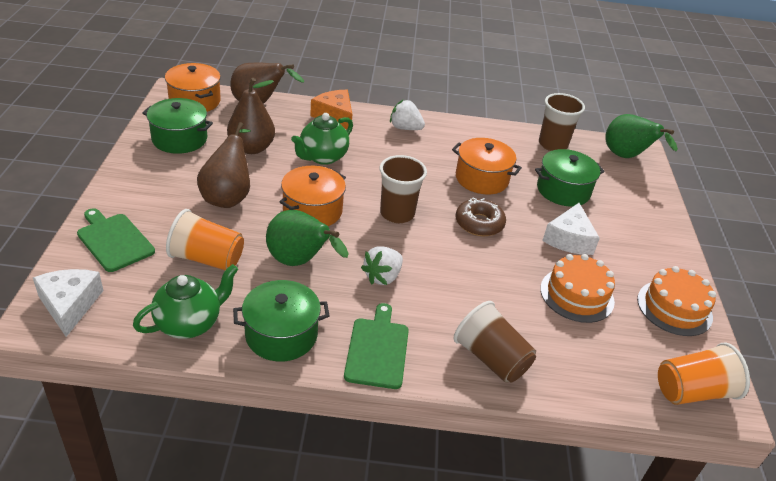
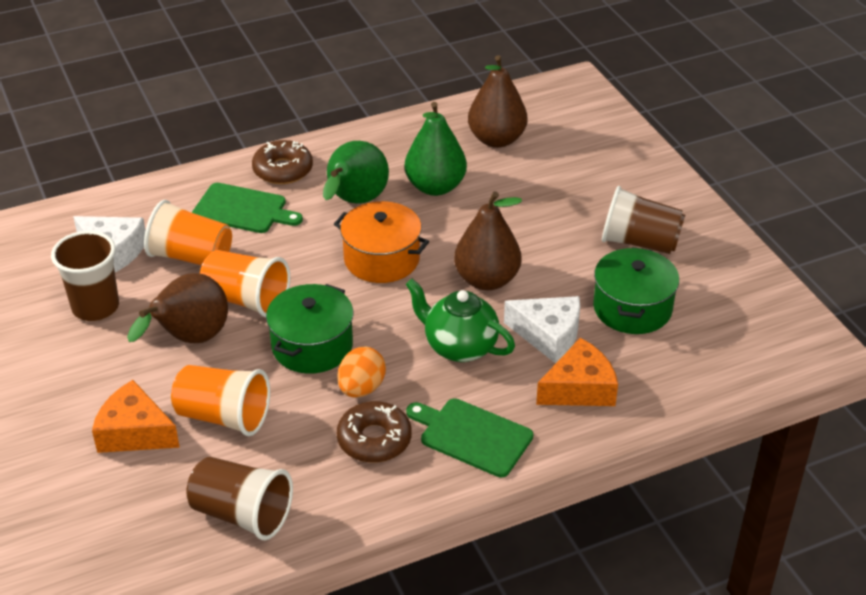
brown donut: 1 -> 2
green pot: 3 -> 2
green teapot: 2 -> 1
orange cake: 2 -> 0
orange cheese: 1 -> 2
orange cup: 2 -> 3
orange egg: 0 -> 1
orange pot: 3 -> 1
white strawberry: 2 -> 0

